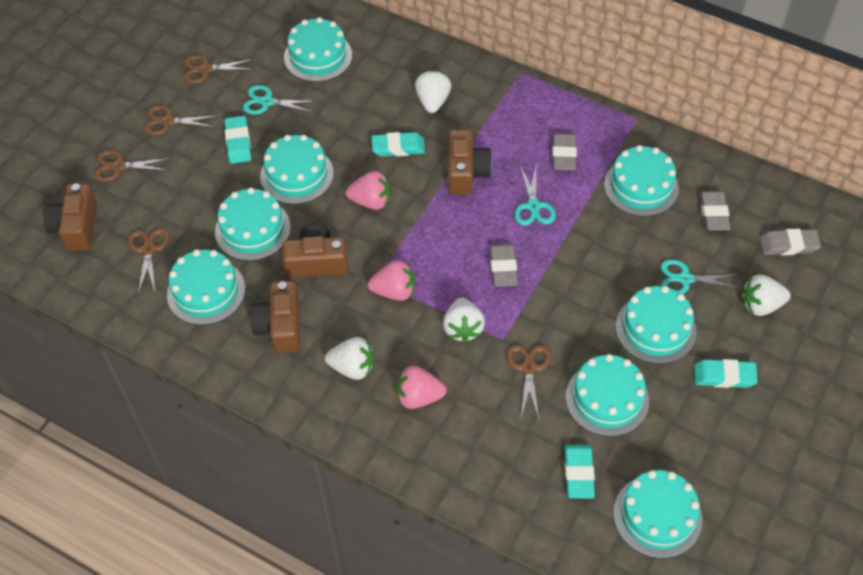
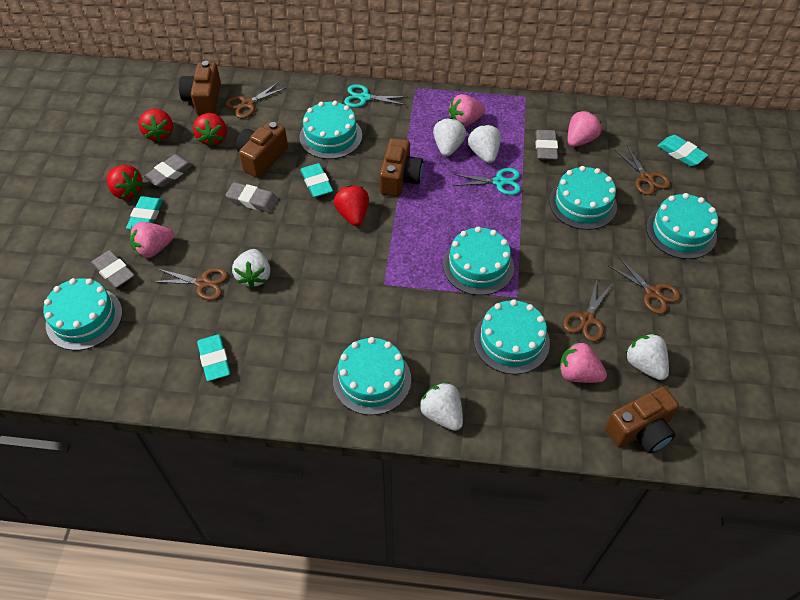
pink strawberry: 3 -> 4
red strawberry: 0 -> 4
turquoise cake: 8 -> 7
turquoise scissors: 3 -> 2
white strawberry: 4 -> 5

